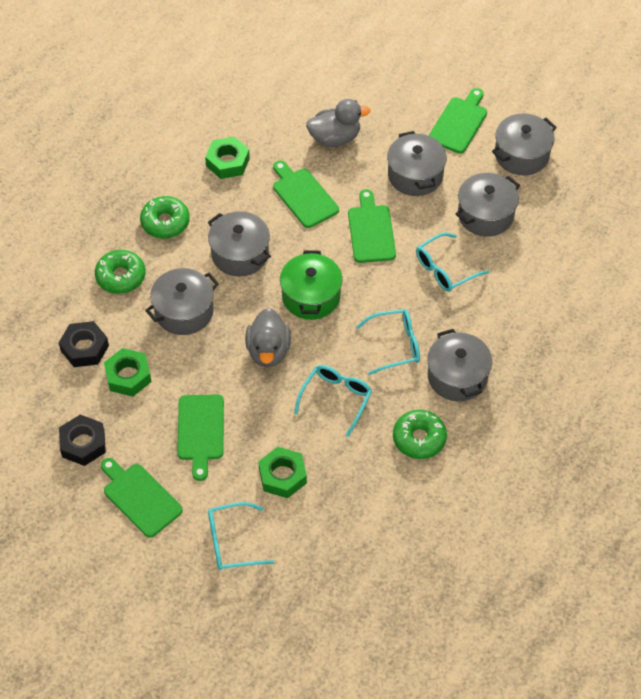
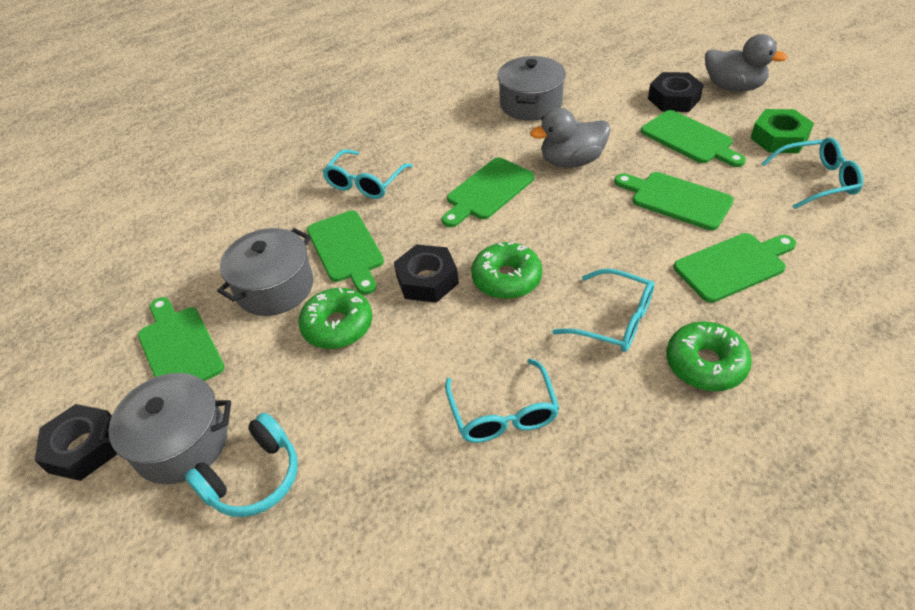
black nut: 2 -> 3
green cutting board: 5 -> 6
green nut: 3 -> 1
green pot: 1 -> 0
grey pot: 6 -> 3
turquoise headphones: 0 -> 1

